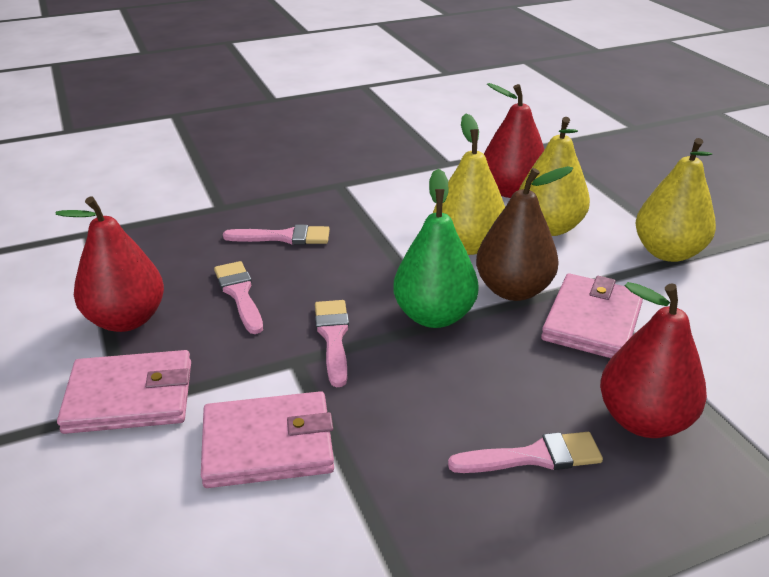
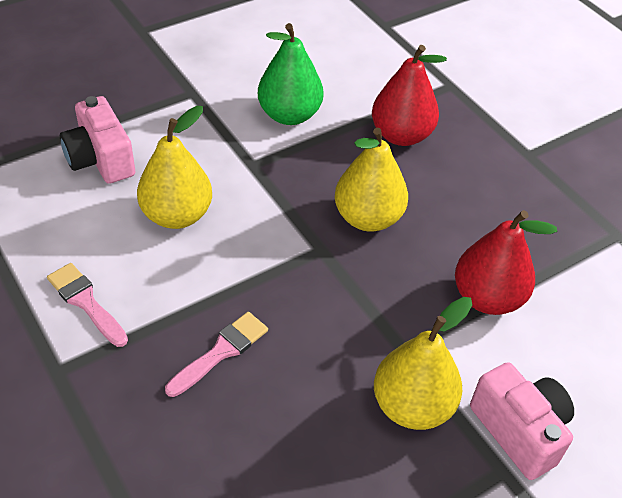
brown pear: 1 -> 0
pink brush: 4 -> 2
pink camera: 0 -> 2
pink wallet: 3 -> 0
red pear: 3 -> 2

